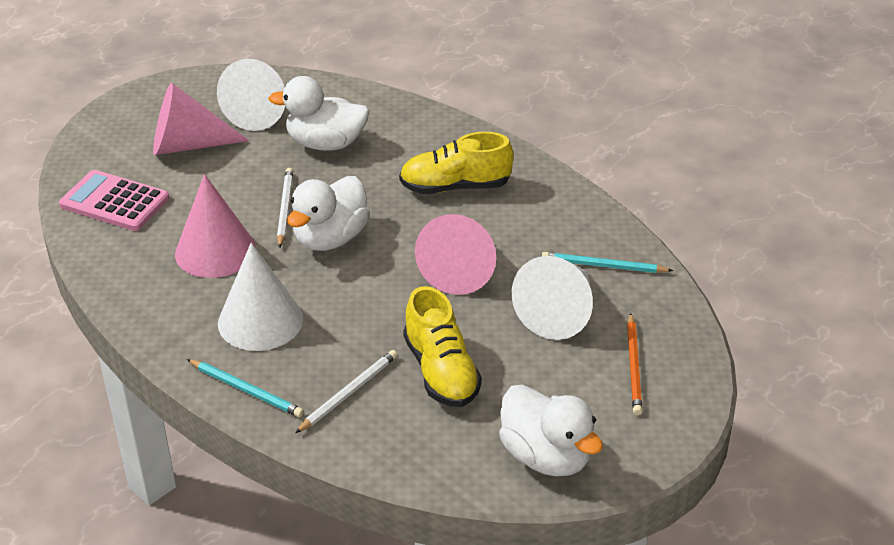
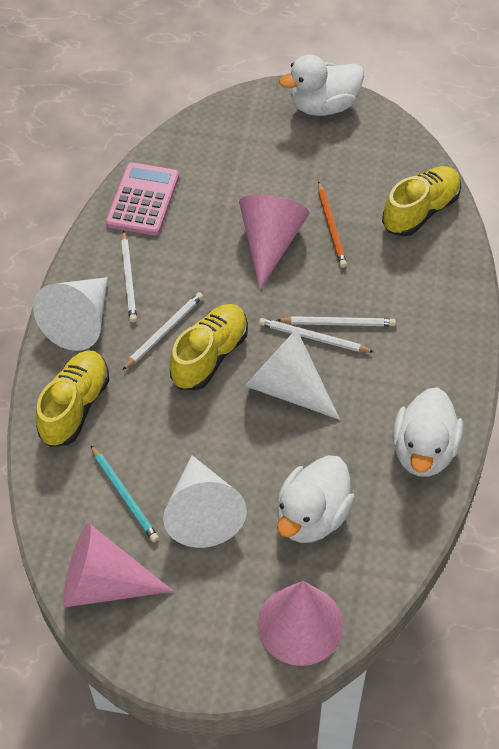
turquoise pencil: 2 -> 1
white pencil: 2 -> 4
yellow shoe: 2 -> 3

